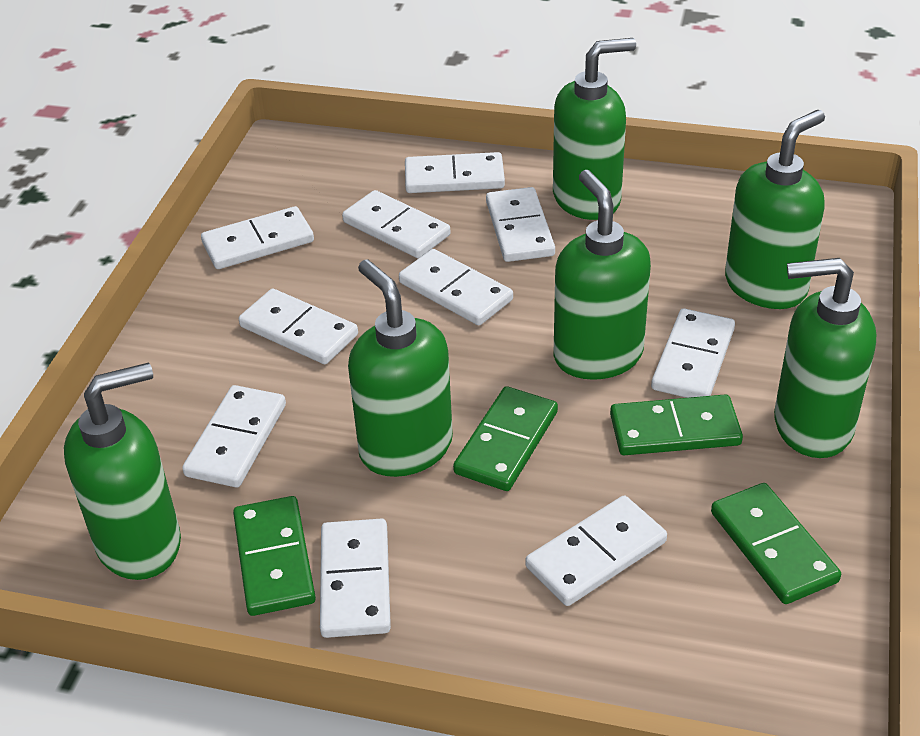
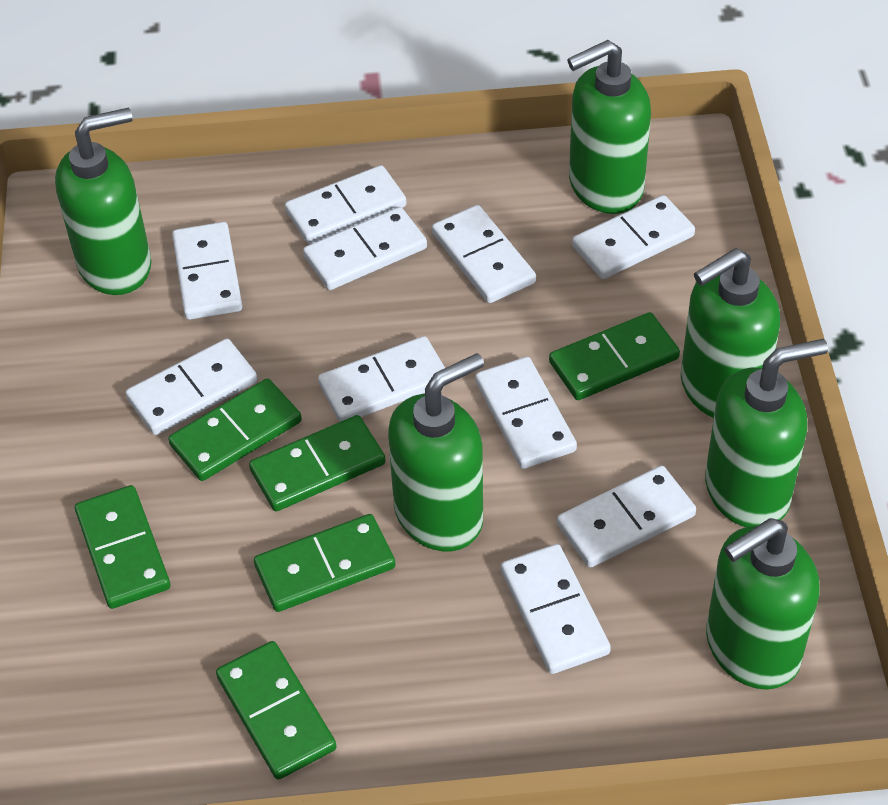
green domino: 4 -> 6

